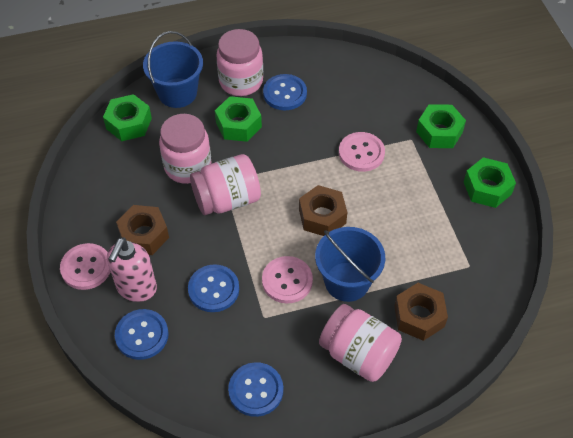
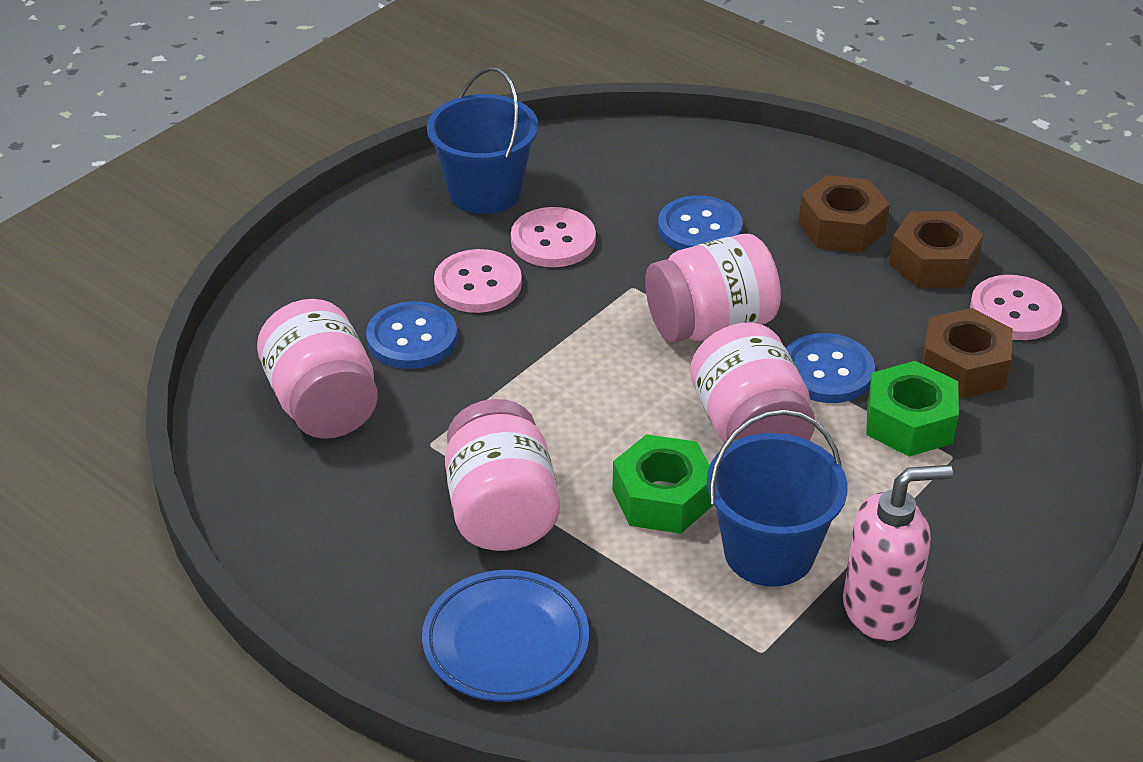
blue button: 4 -> 3
blue plate: 0 -> 1
green nut: 4 -> 2

